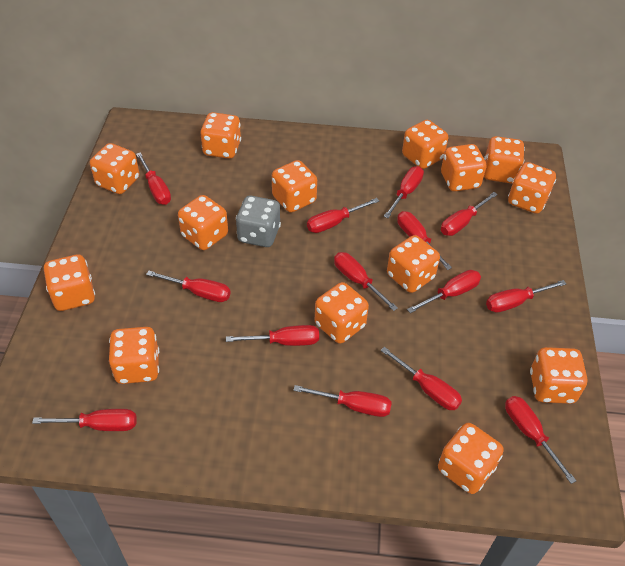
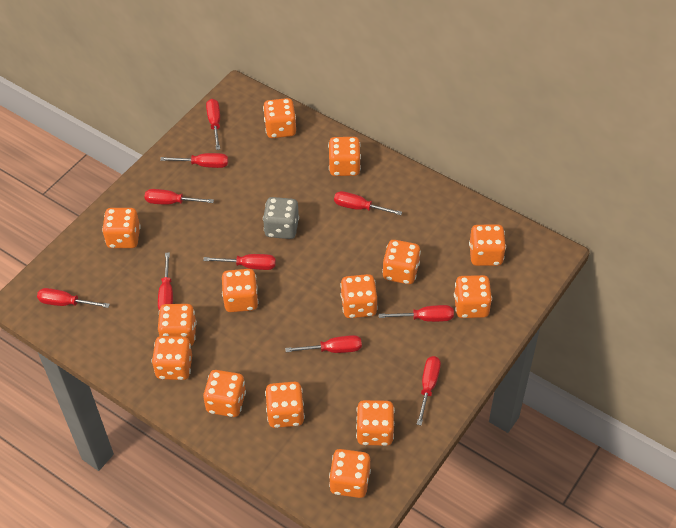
red screwdriver: 14 -> 10

